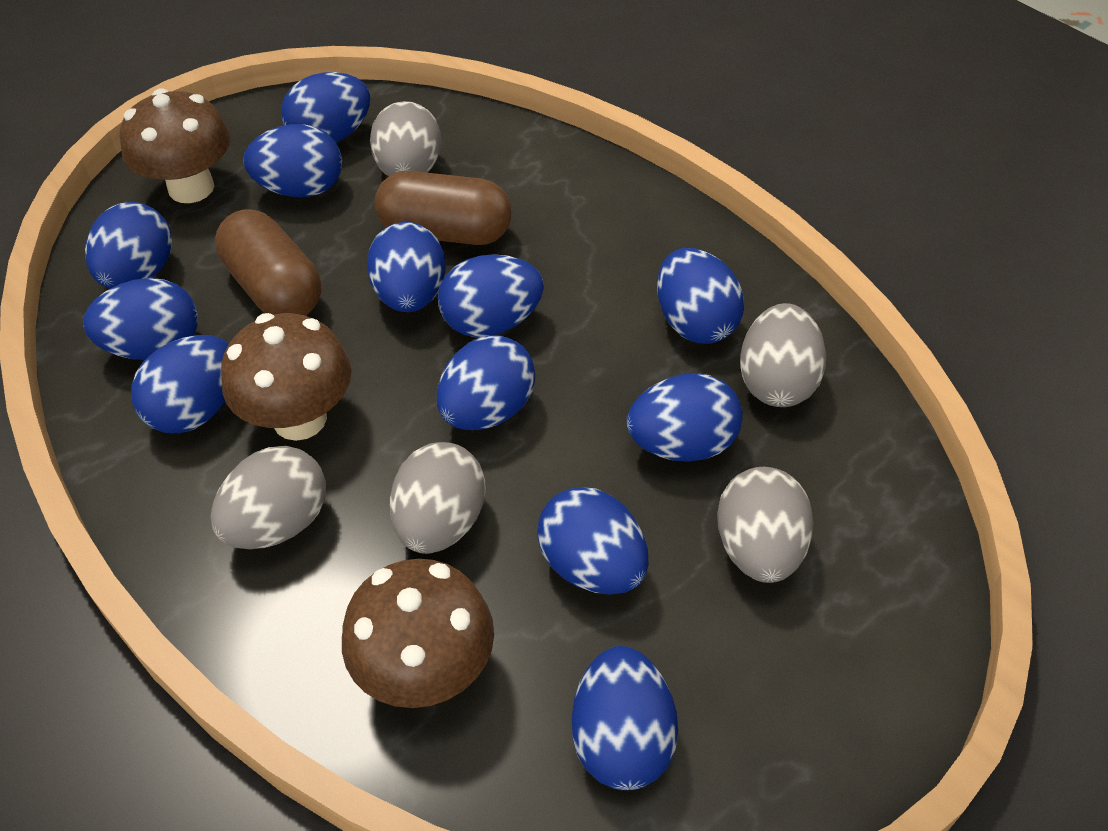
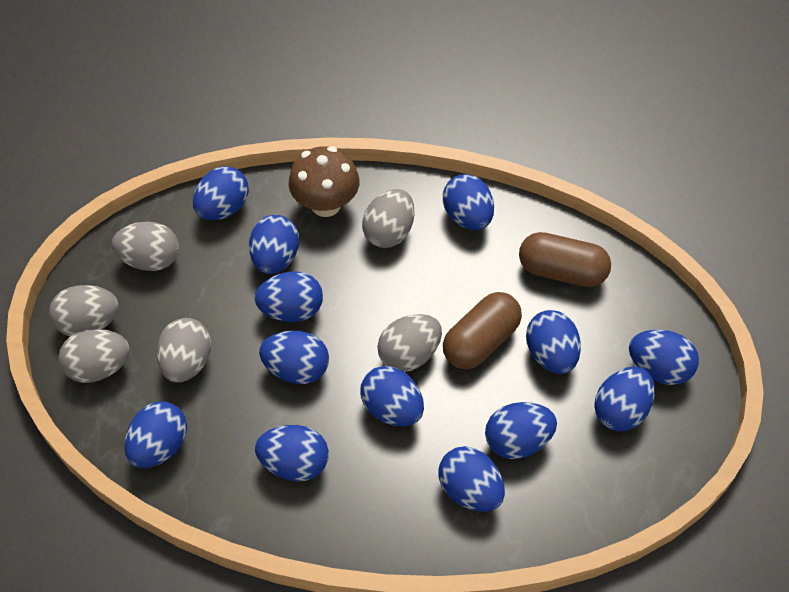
blue egg: 12 -> 13
brown mushroom: 3 -> 1
grey egg: 5 -> 6

